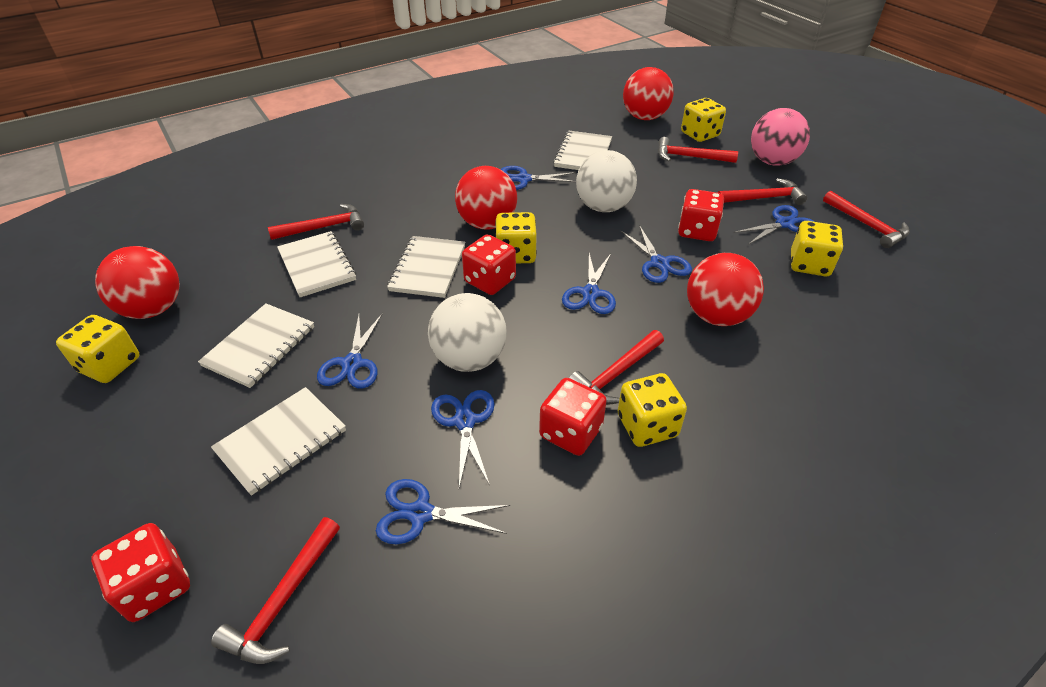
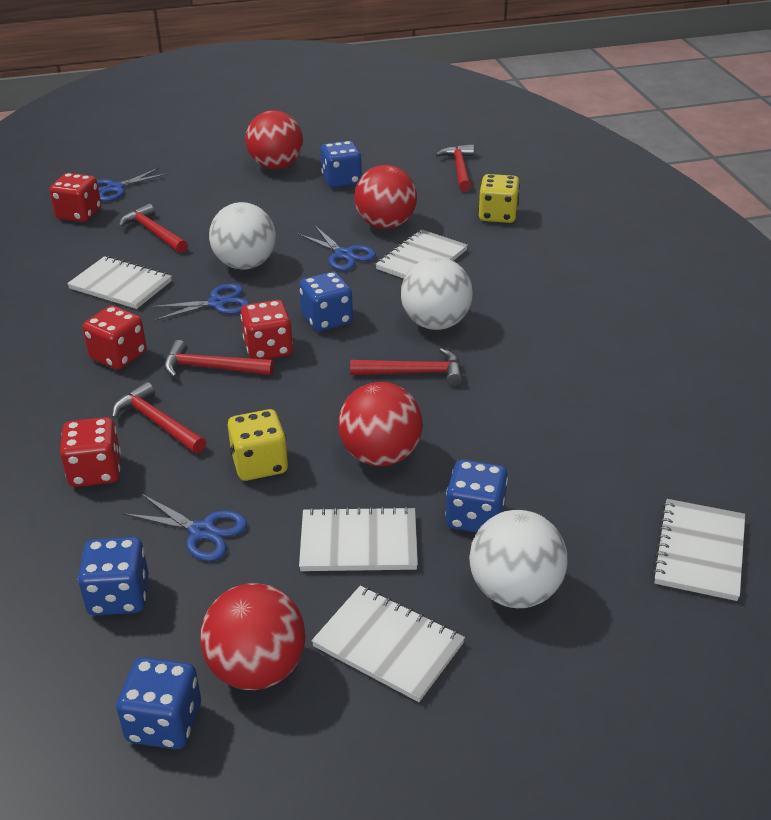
blue dice: 0 -> 5
blue scissors: 7 -> 4
pink ball: 1 -> 0
red hammer: 6 -> 5
white ball: 2 -> 3
yellow dice: 5 -> 2

